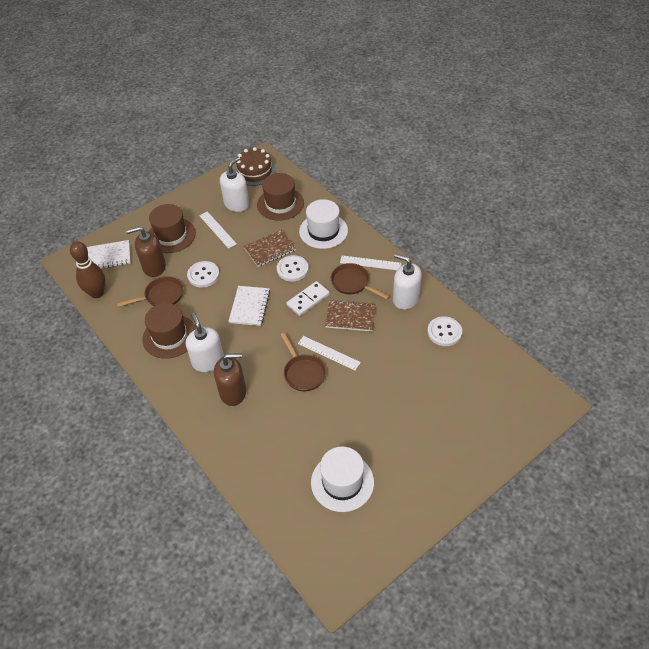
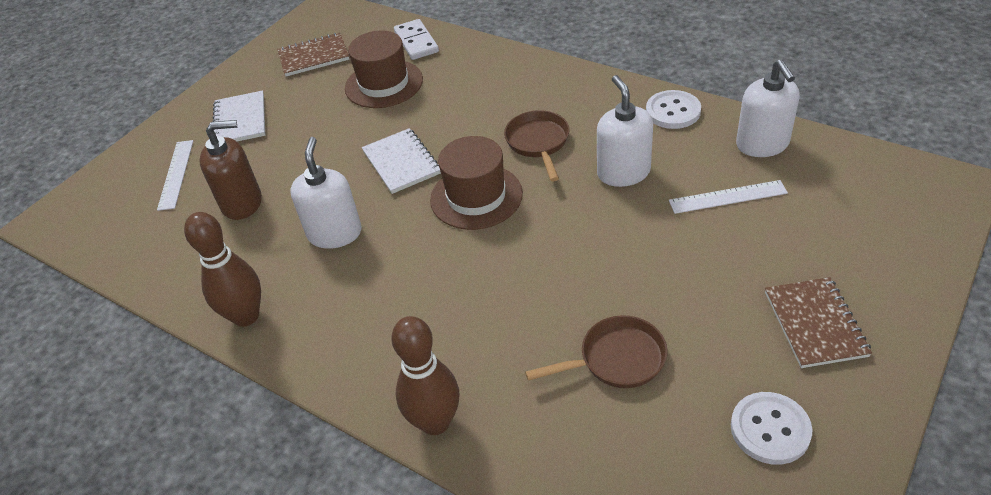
brown bowling pin: 1 -> 2
brown cake: 1 -> 0
brown hat: 3 -> 2
brown pan: 3 -> 2
brown soap dispenser: 2 -> 1
white button: 3 -> 2
white hat: 2 -> 0
white ruler: 3 -> 2

